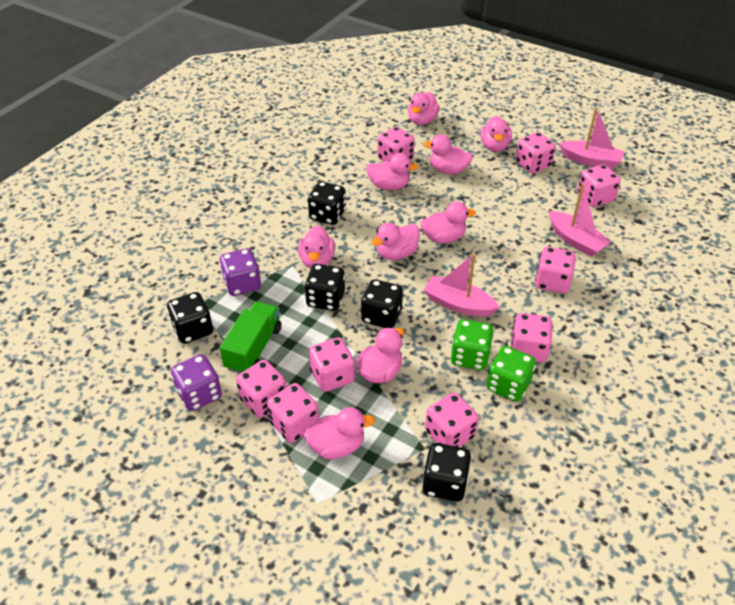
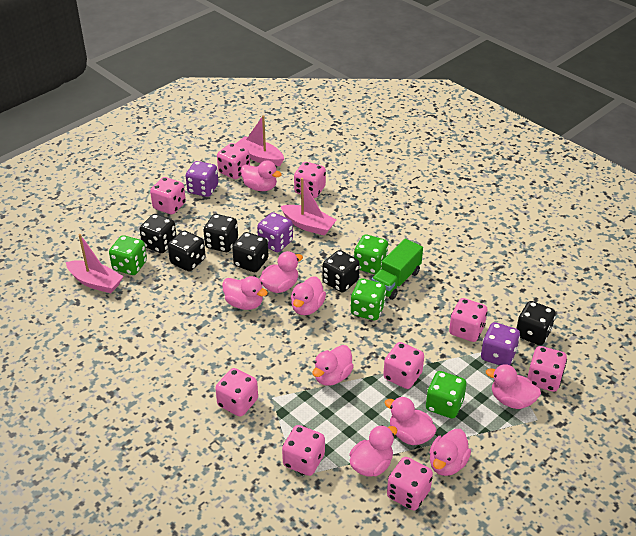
black dice: 5 -> 6
green dice: 2 -> 4
purple dice: 2 -> 3

